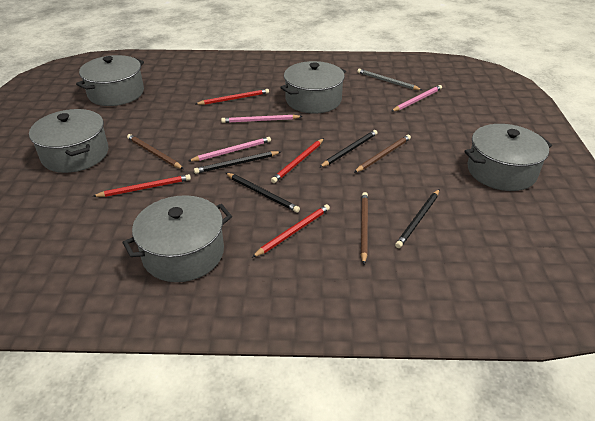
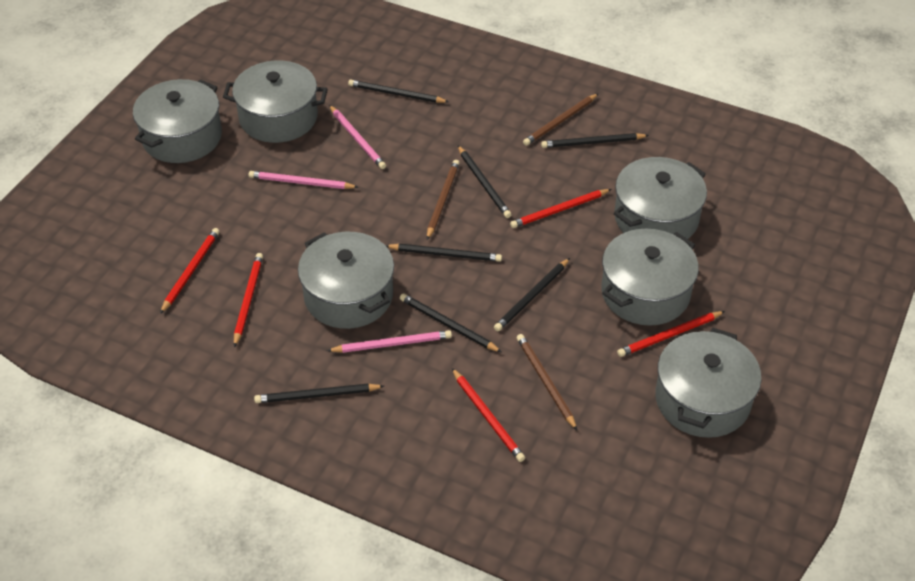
black pencil: 4 -> 7
grey pencil: 1 -> 0
grey pot: 5 -> 6
red pencil: 4 -> 5

